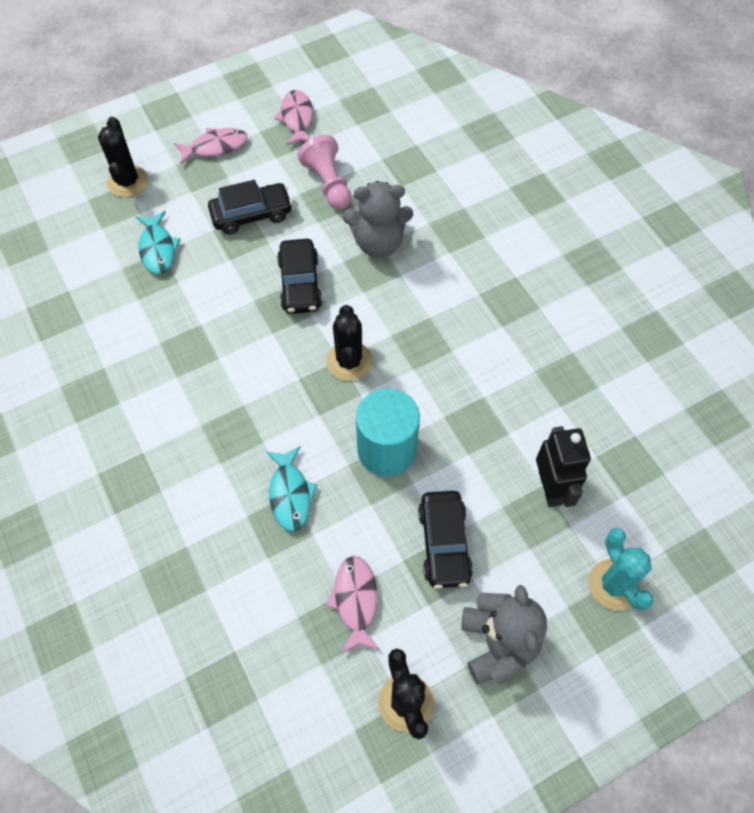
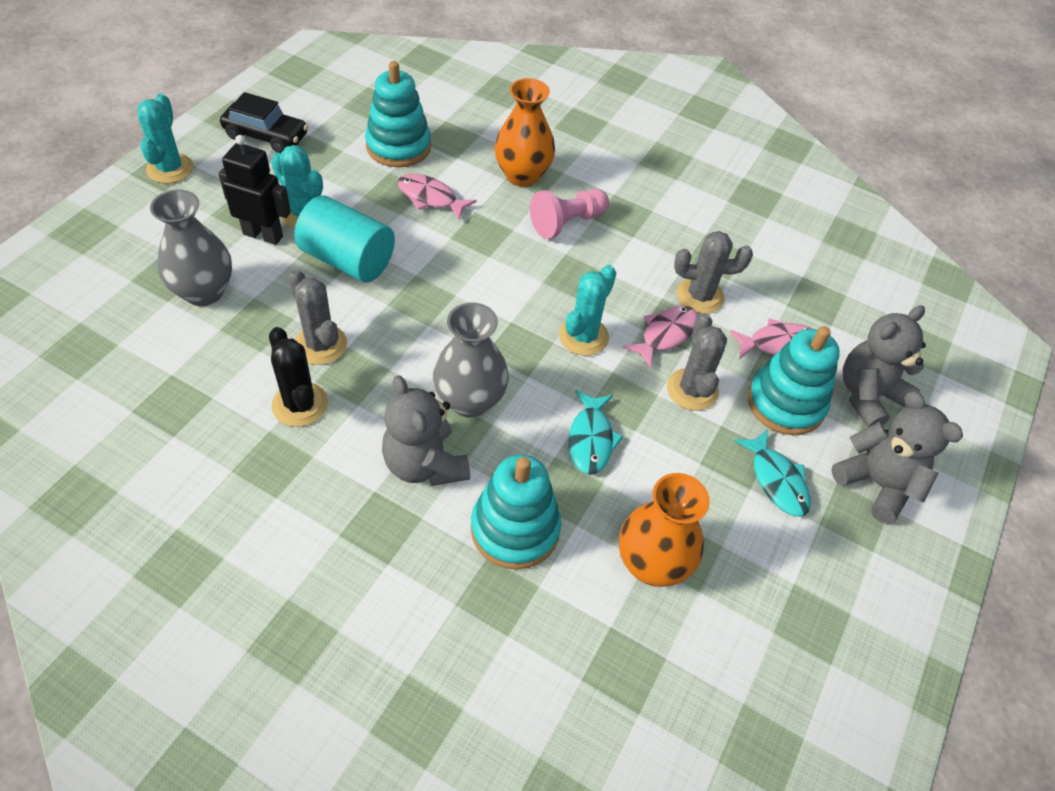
black cactus: 3 -> 1
black car: 3 -> 1
grey cactus: 0 -> 3
grey teddy bear: 2 -> 3
grey vase: 0 -> 2
orange vase: 0 -> 2
turquoise cactus: 1 -> 3
turquoise stacking toy: 0 -> 3

